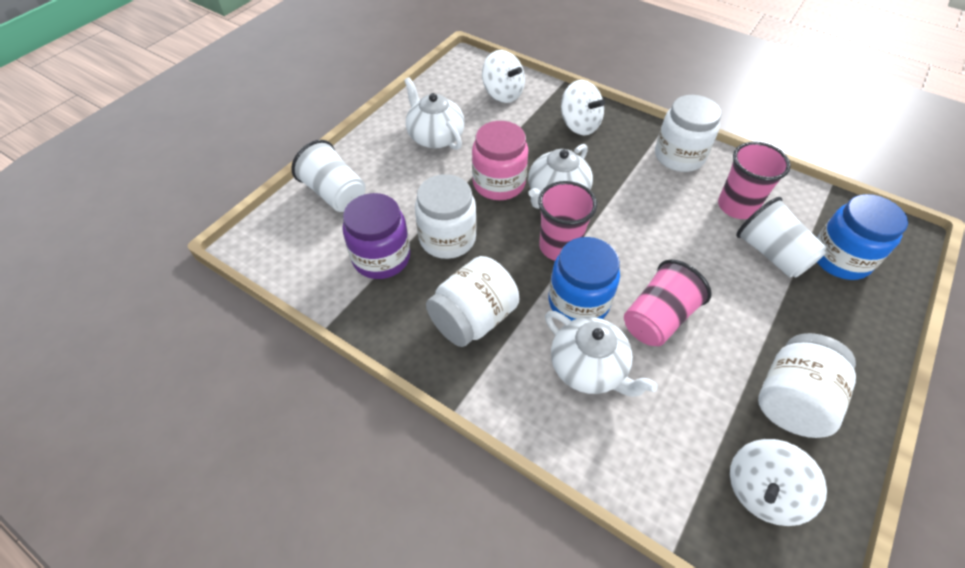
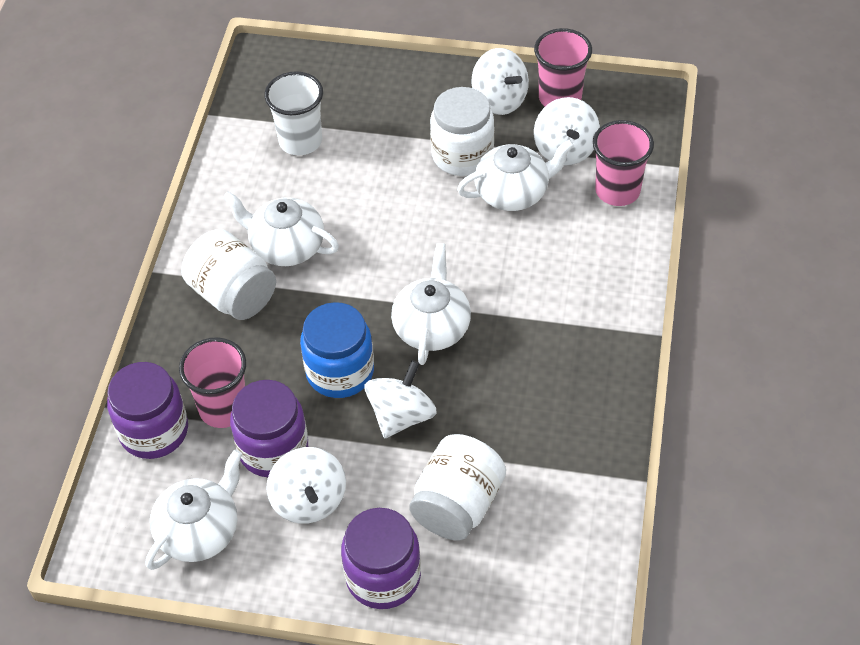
blue jar: 2 -> 1
pink jar: 1 -> 0
purple jar: 1 -> 3
white cup: 2 -> 1
white jar: 4 -> 3
white spinning top: 3 -> 4
white teapot: 3 -> 4

